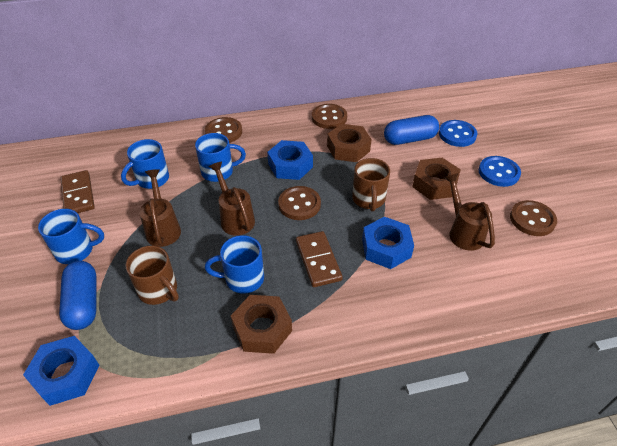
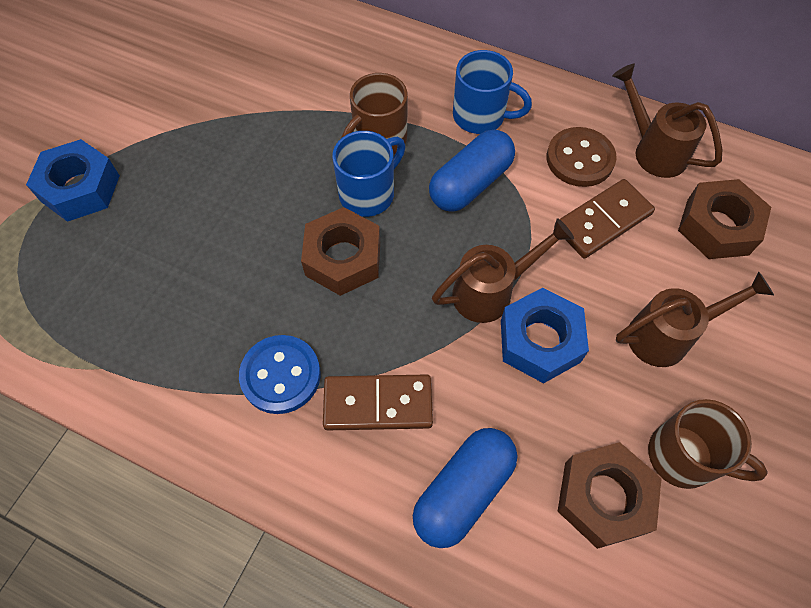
blue button: 2 -> 1
blue mug: 4 -> 2
blue nut: 3 -> 2
brown button: 4 -> 1

